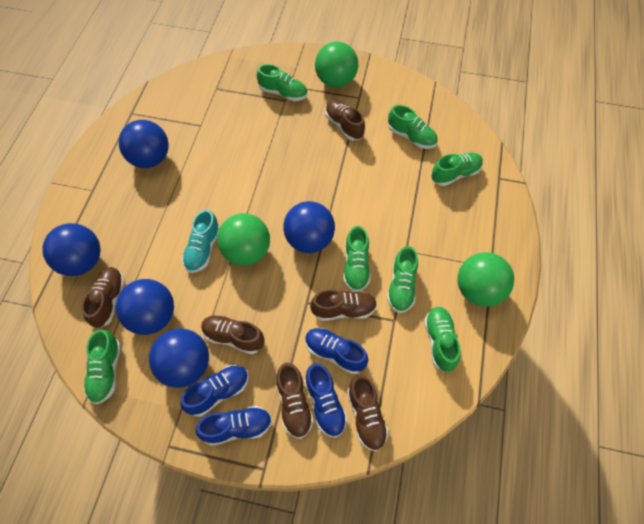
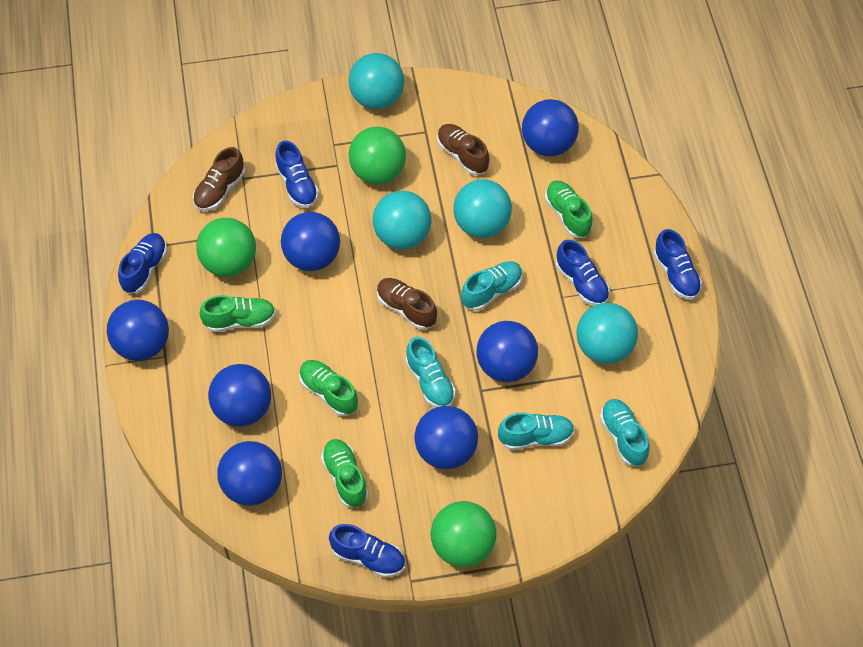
blue ball: 5 -> 7
blue shoe: 4 -> 5
brown shoe: 6 -> 3
green shoe: 7 -> 4
turquoise ball: 0 -> 4
turquoise shoe: 1 -> 4

